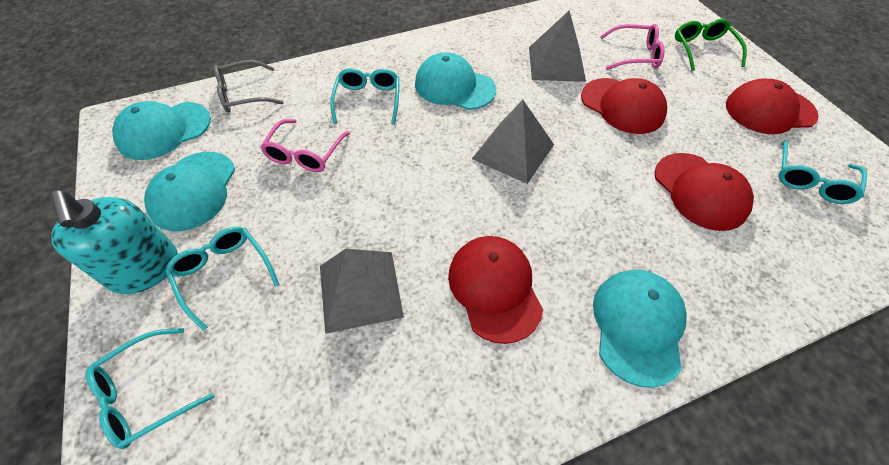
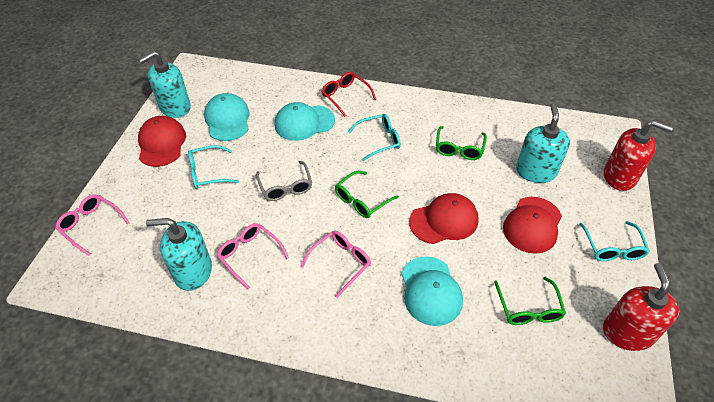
green glasses: 1 -> 3
grey pyramid: 3 -> 0
pink glasses: 2 -> 3
red cap: 4 -> 3
red glasses: 0 -> 1
red soap dispenser: 0 -> 2
turquoise cap: 4 -> 3
turquoise glasses: 4 -> 3
turquoise soap dispenser: 1 -> 3

